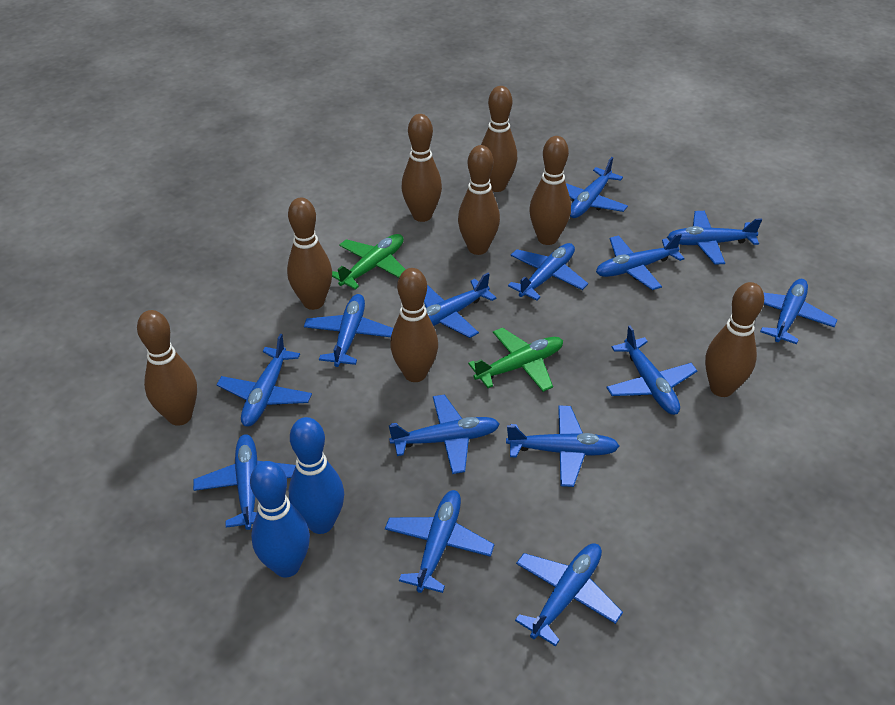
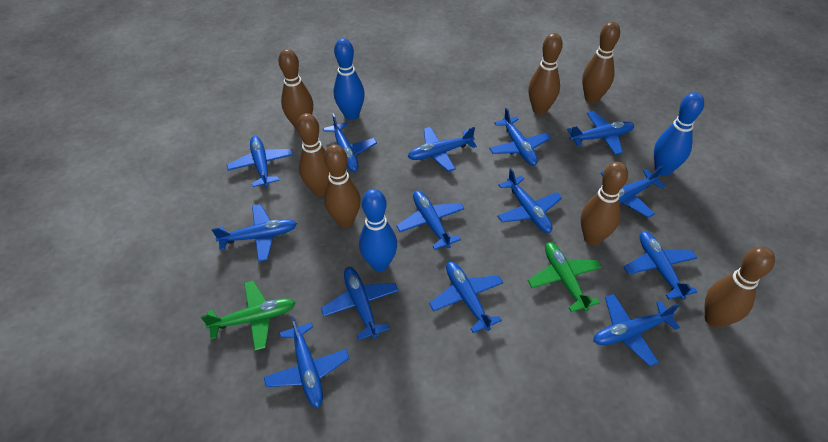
blue bowling pin: 2 -> 3
brown bowling pin: 8 -> 7

